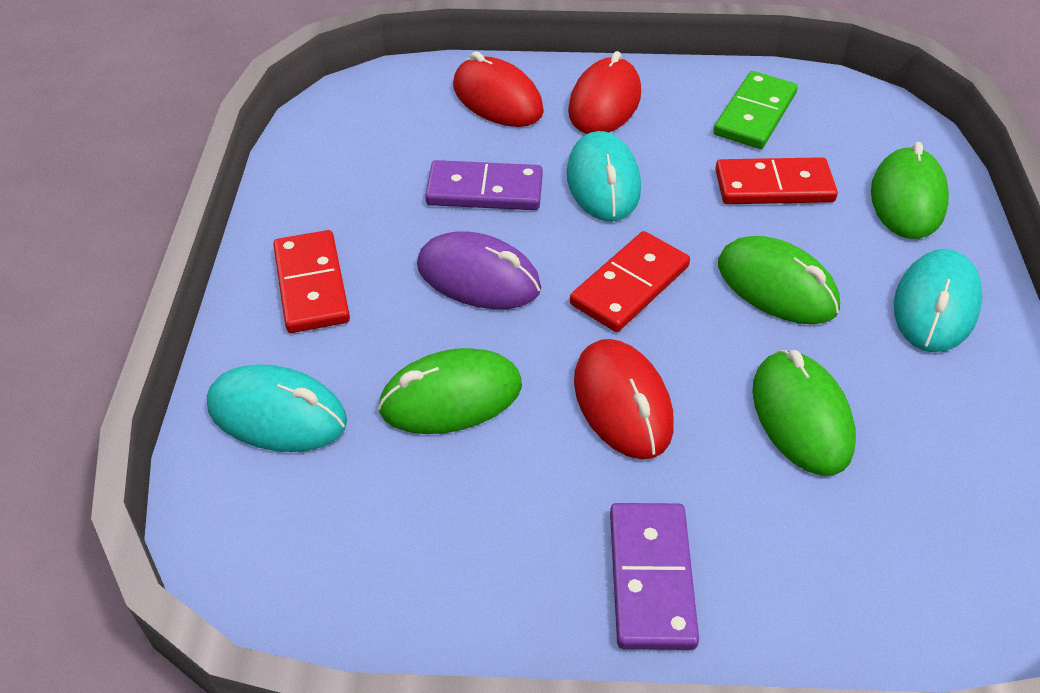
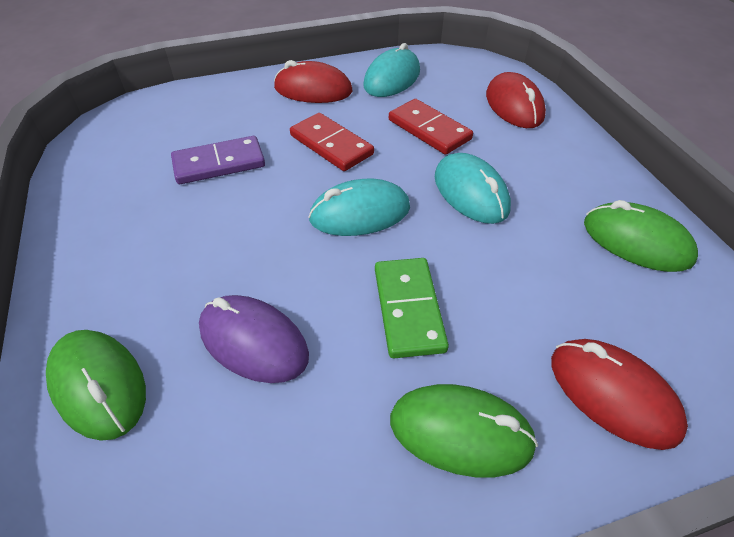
green mouse: 4 -> 3
purple domino: 2 -> 1
red domino: 3 -> 2

